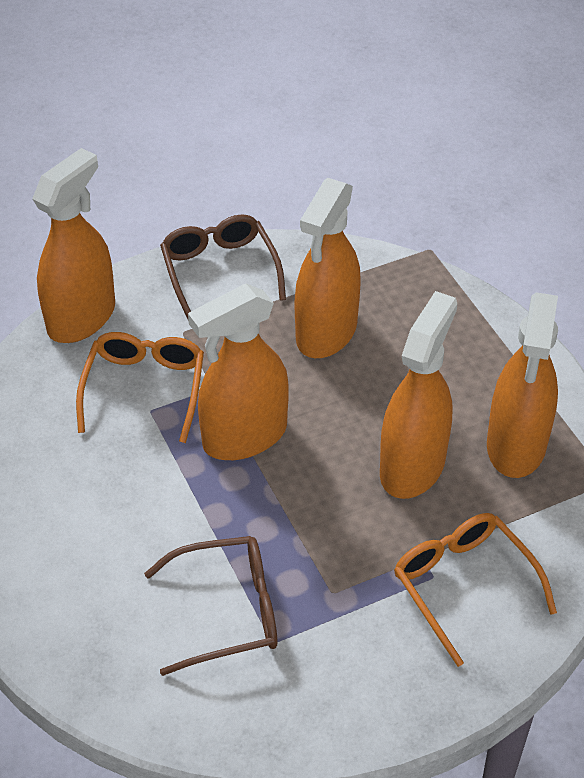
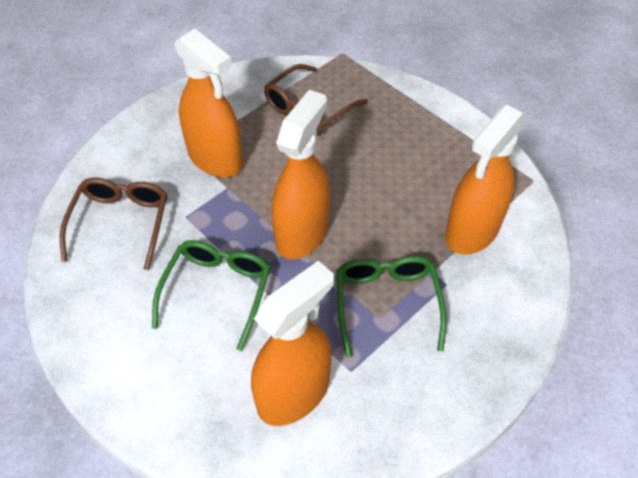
green glasses: 0 -> 2
orange glasses: 2 -> 0
orange spray bottle: 5 -> 4

